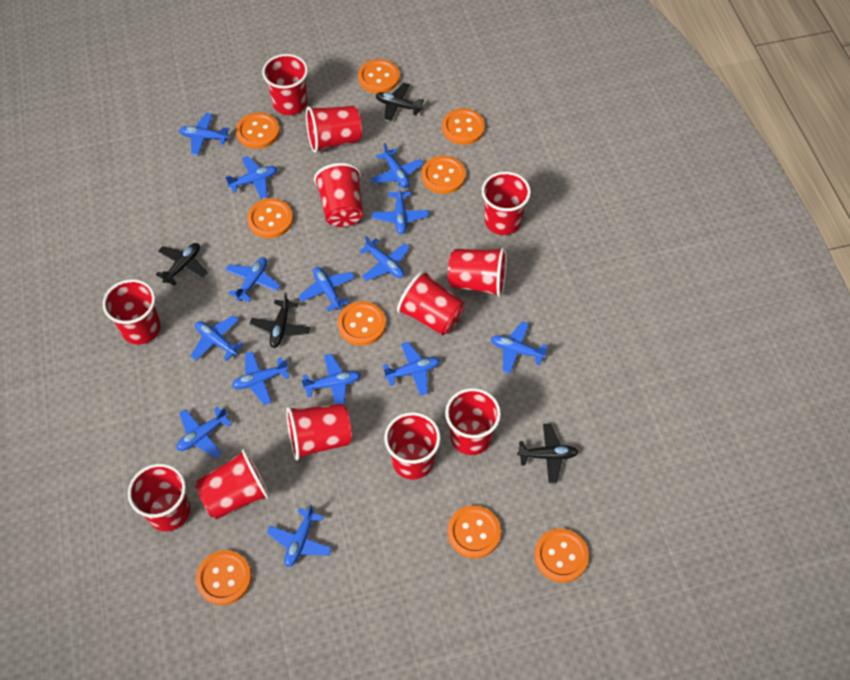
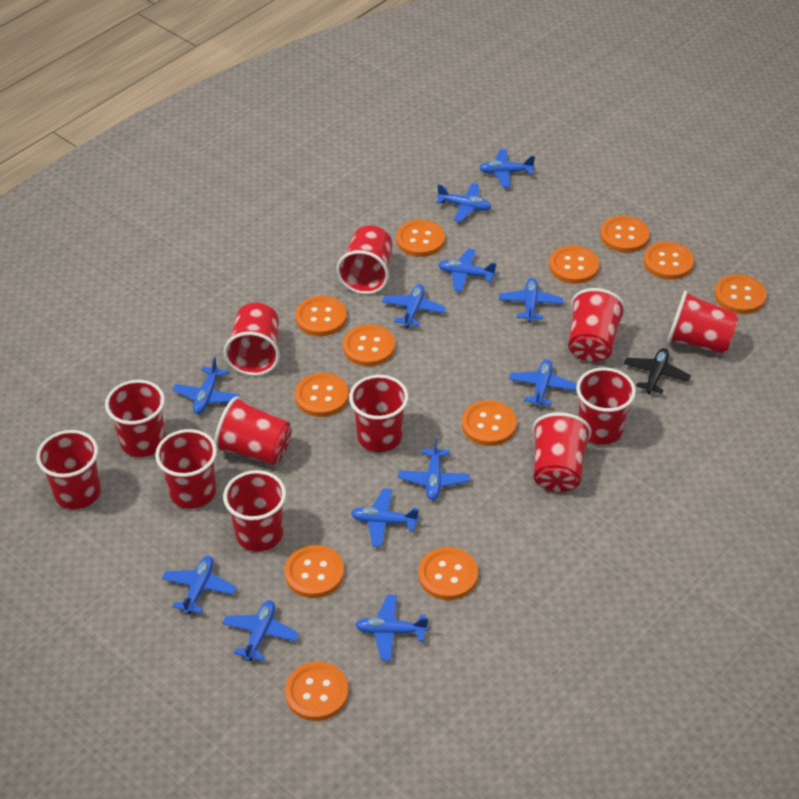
black plane: 4 -> 1
blue plane: 14 -> 12
orange button: 9 -> 12

